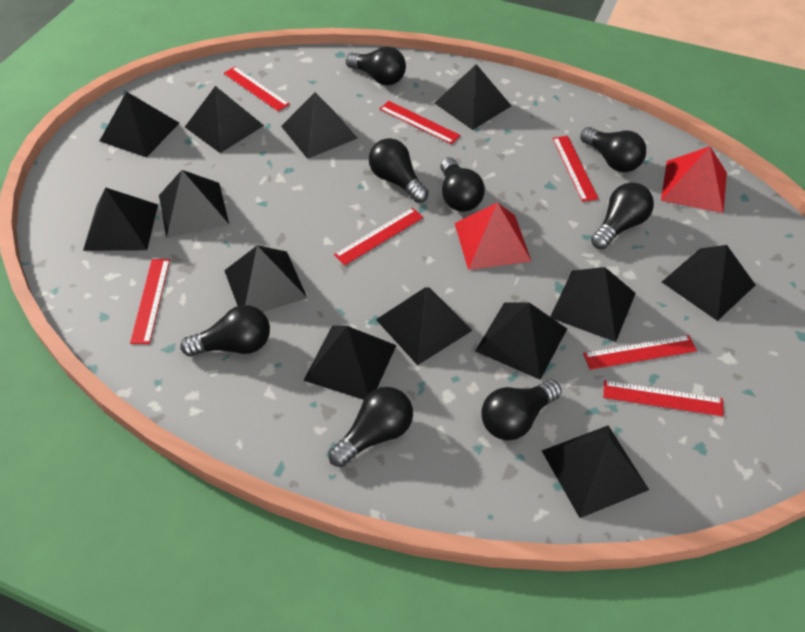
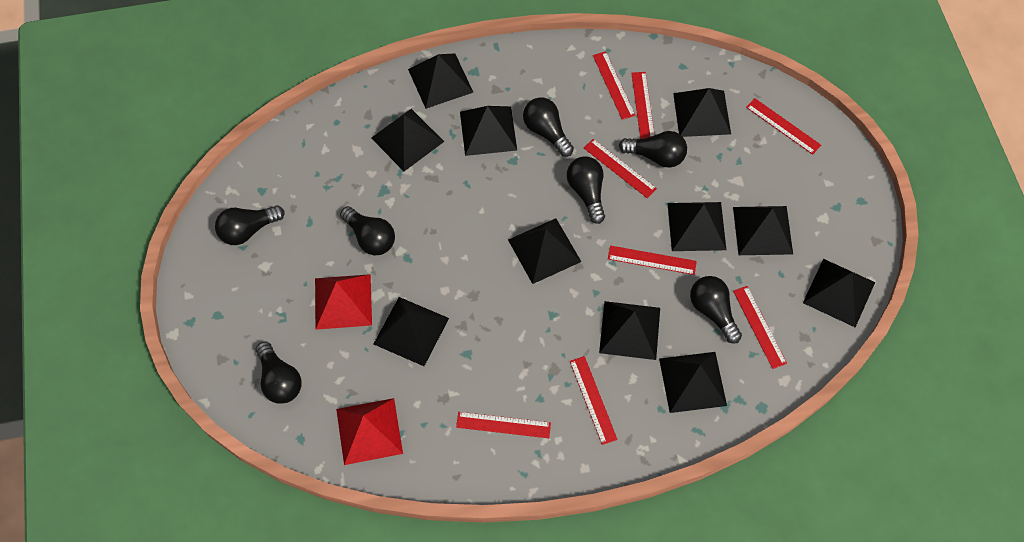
black light bulb: 8 -> 7
black pyramid: 13 -> 11
red ruler: 7 -> 8

